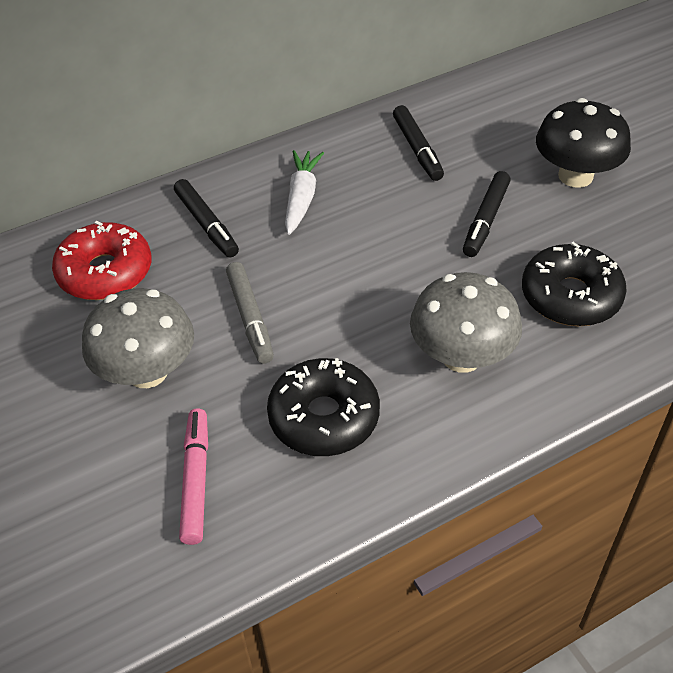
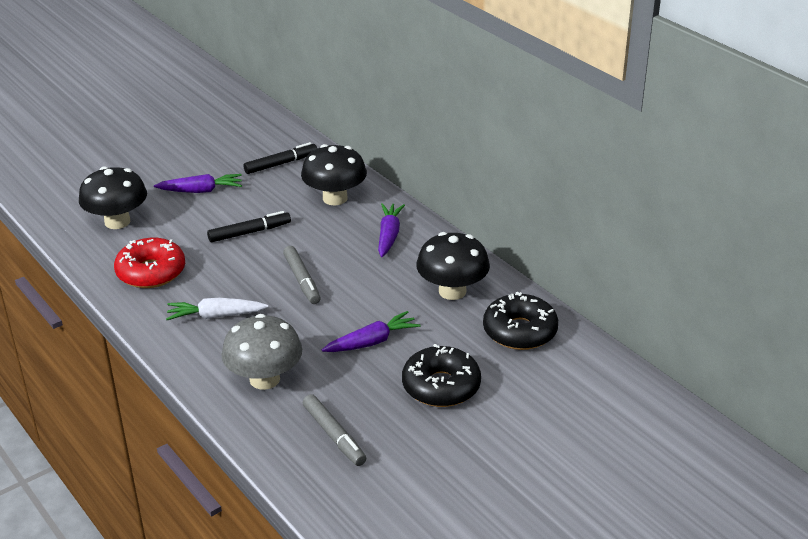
black marker: 3 -> 2
black mushroom: 1 -> 3
grey marker: 1 -> 2
grey mushroom: 2 -> 1
pink marker: 1 -> 0
purple carrot: 0 -> 3

